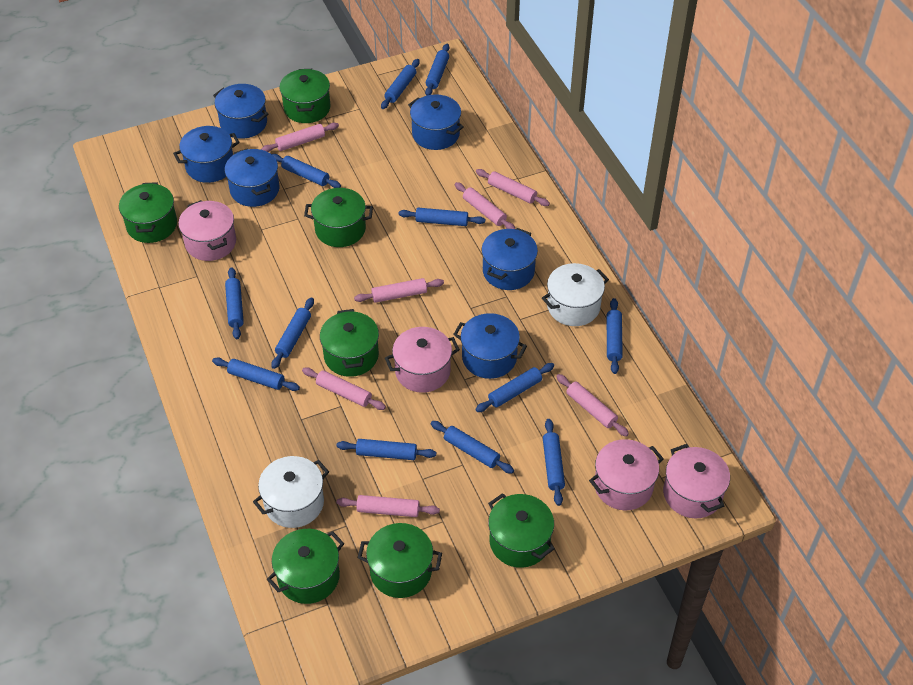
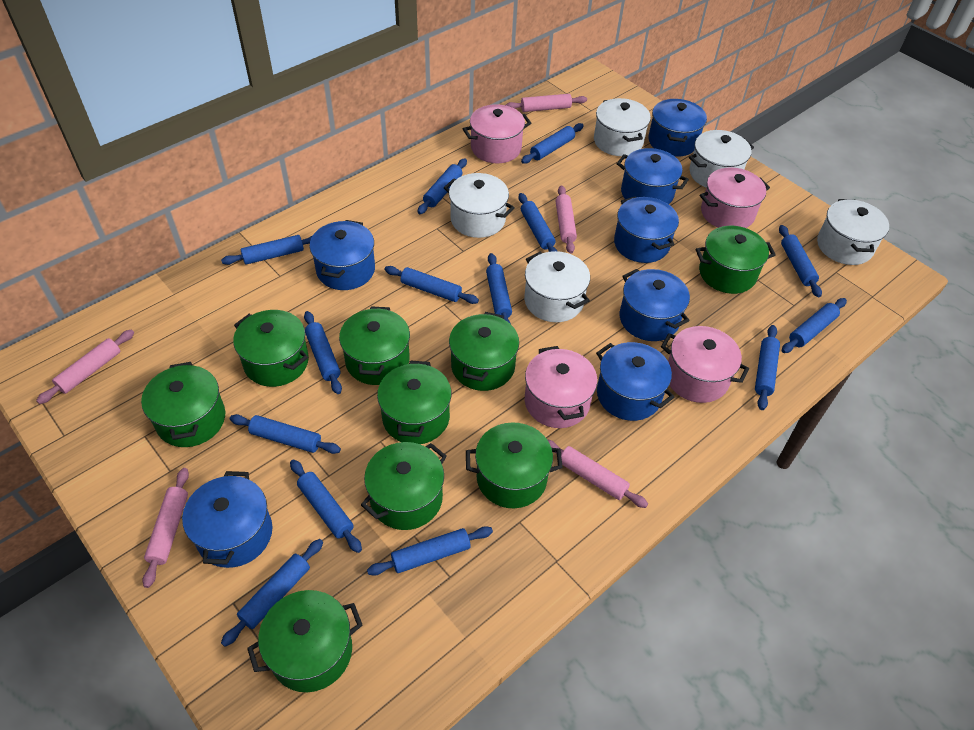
blue pot: 6 -> 7
blue rolling pin: 12 -> 14
green pot: 7 -> 9
pink rolling pin: 7 -> 5
white pot: 2 -> 5

